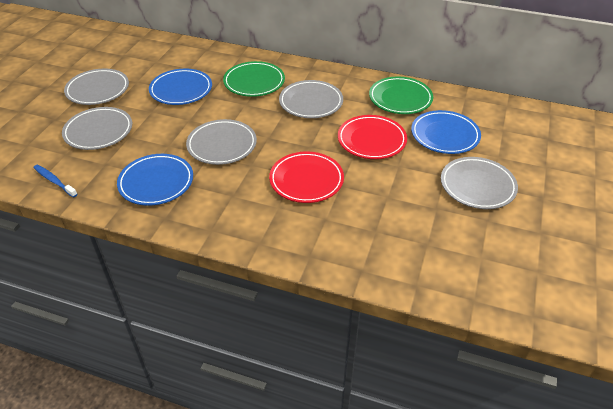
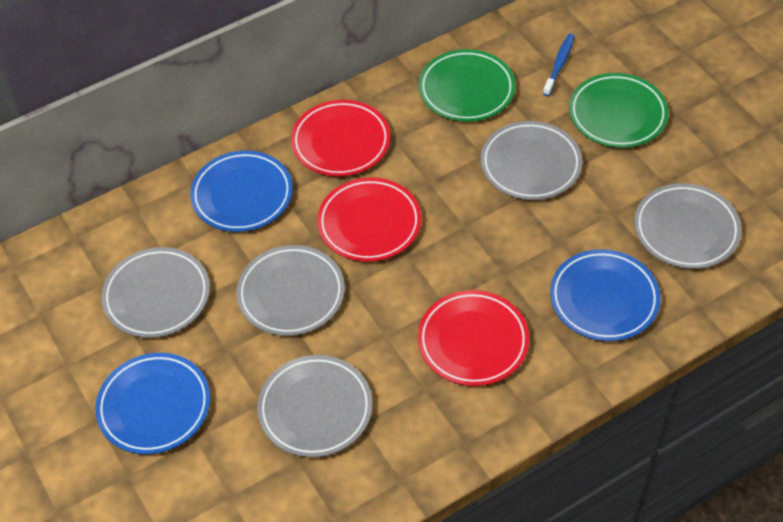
red plate: 2 -> 3

